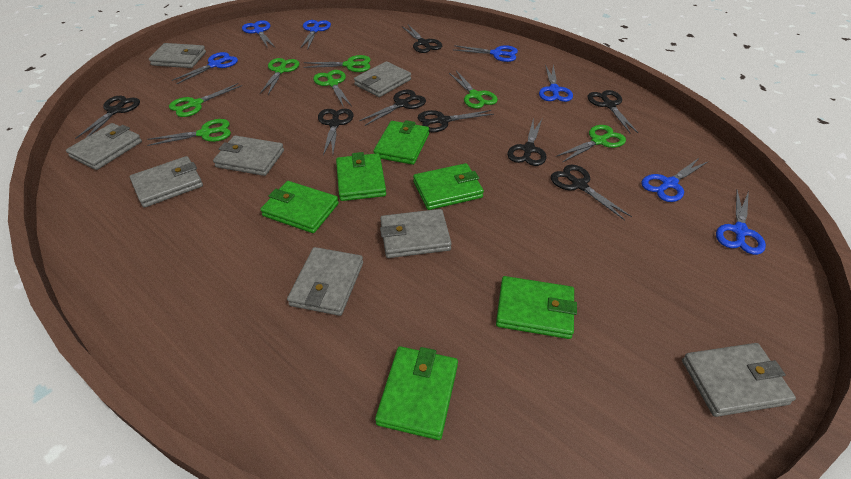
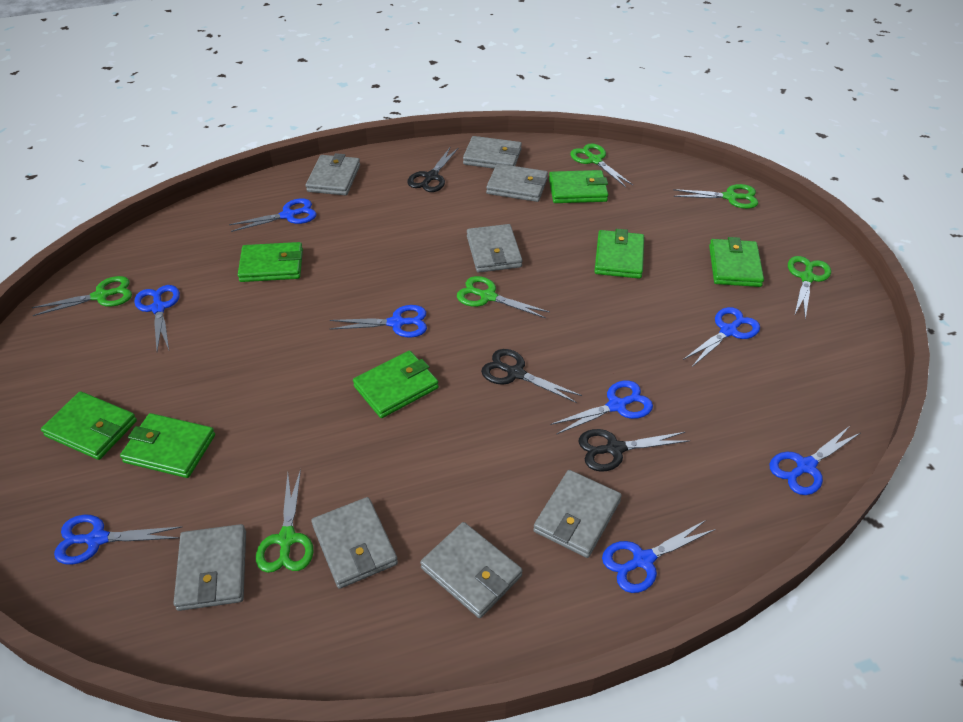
black scissors: 8 -> 3
blue scissors: 7 -> 8
green scissors: 7 -> 6
green wallet: 6 -> 7

